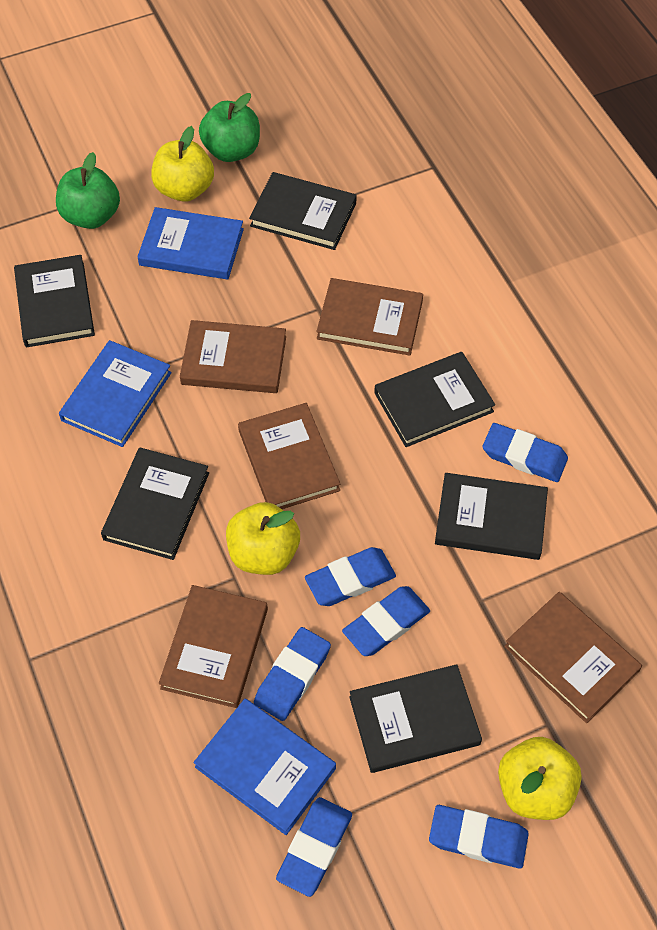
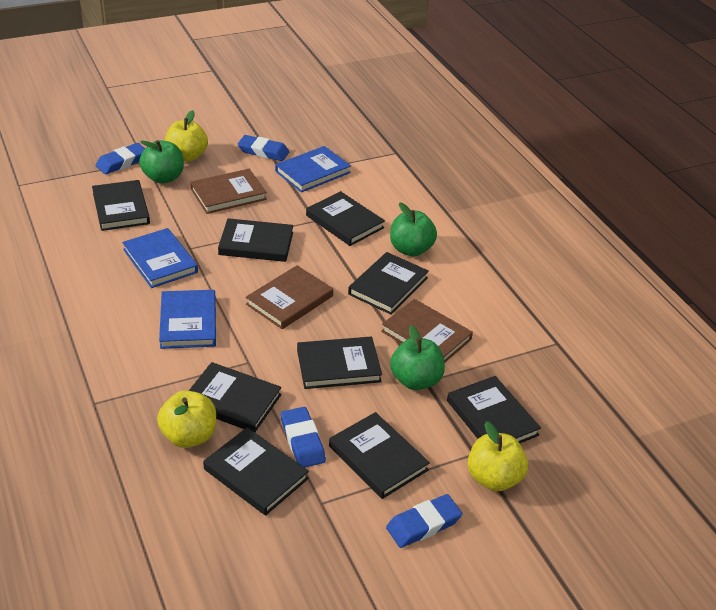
black book: 6 -> 9
blue eraser: 6 -> 4
brown book: 5 -> 3
green apple: 2 -> 3

